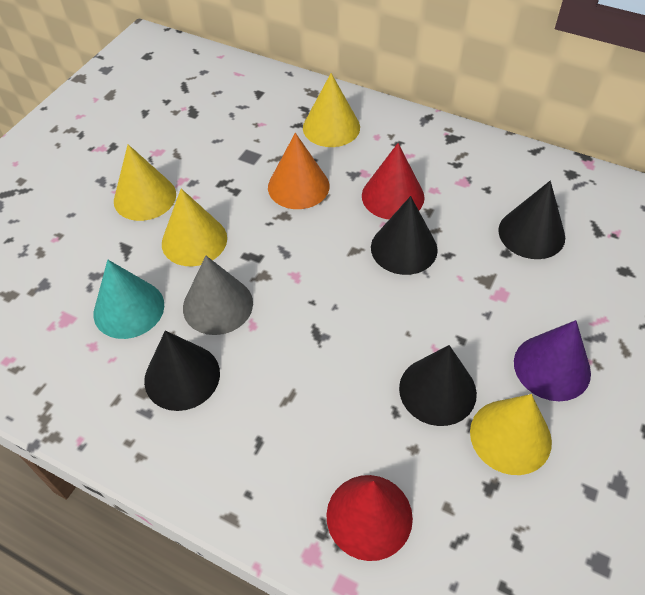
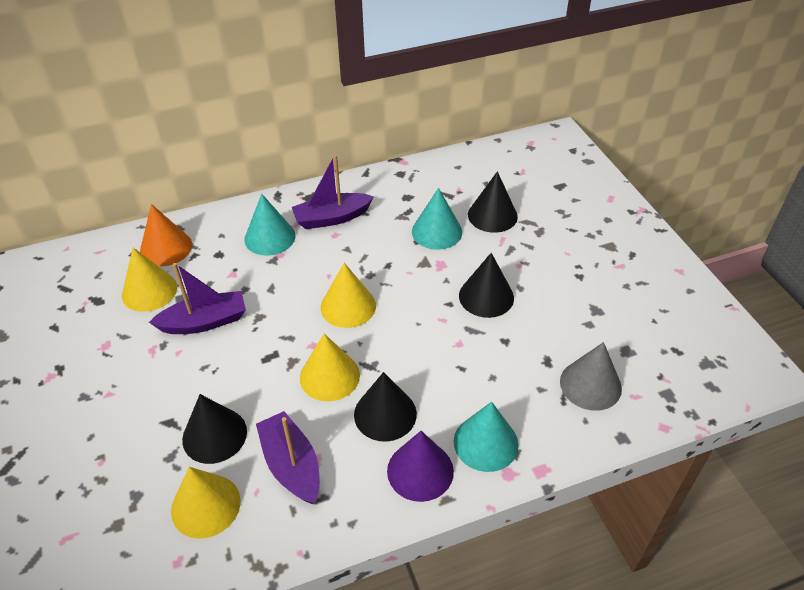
purple boat: 0 -> 3
red cone: 2 -> 0
turquoise cone: 1 -> 3

